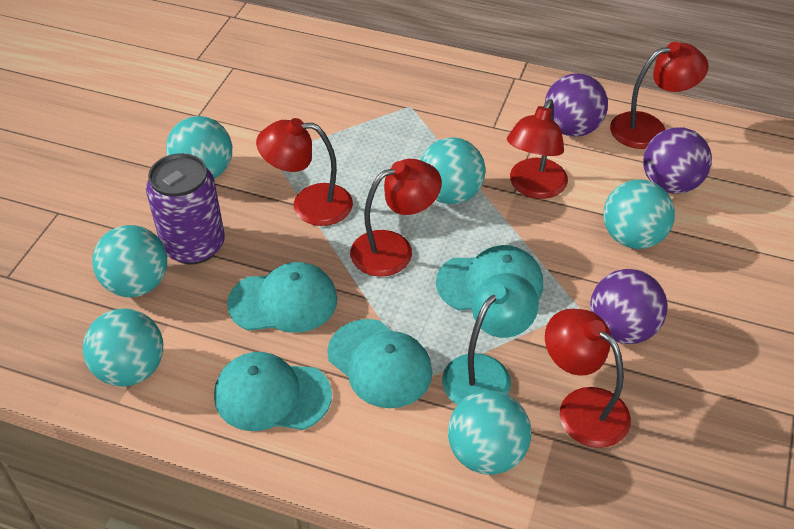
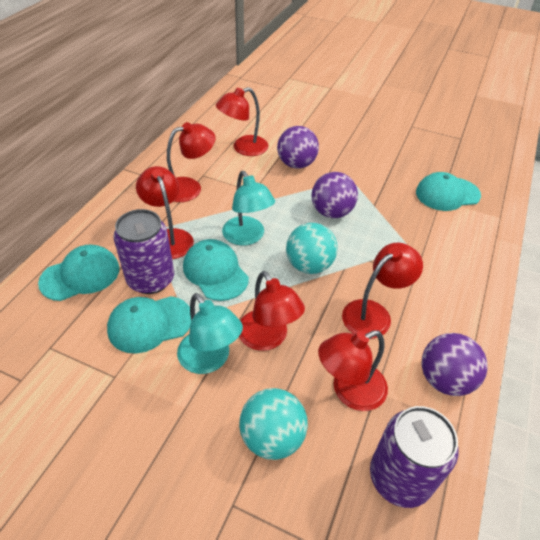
purple can: 1 -> 2
red lamp: 5 -> 6
turquoise ball: 6 -> 2
turquoise lamp: 1 -> 2

